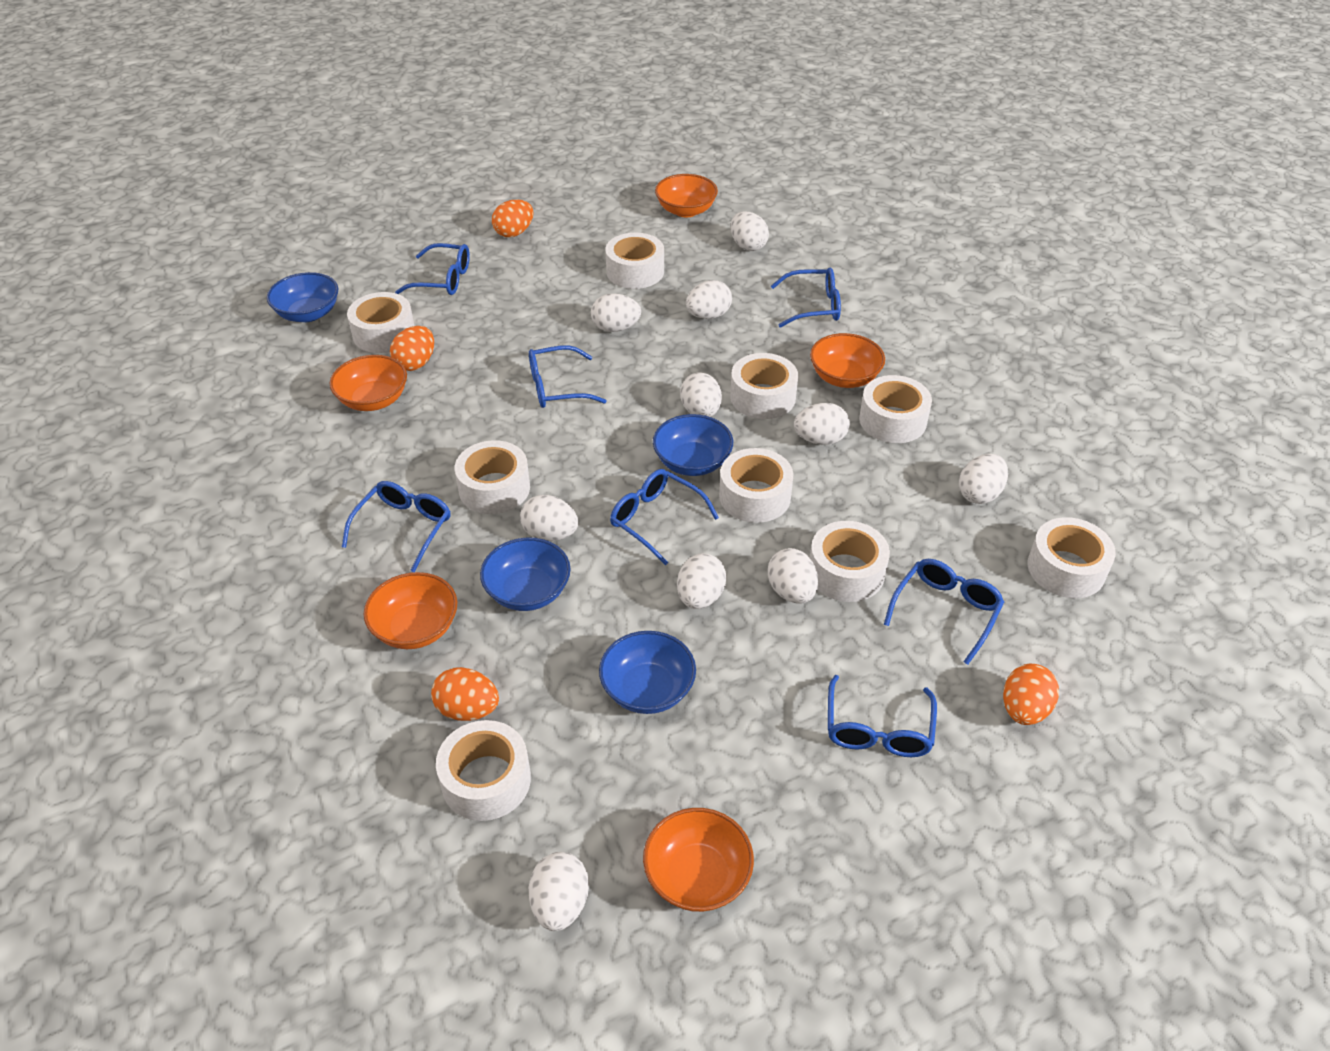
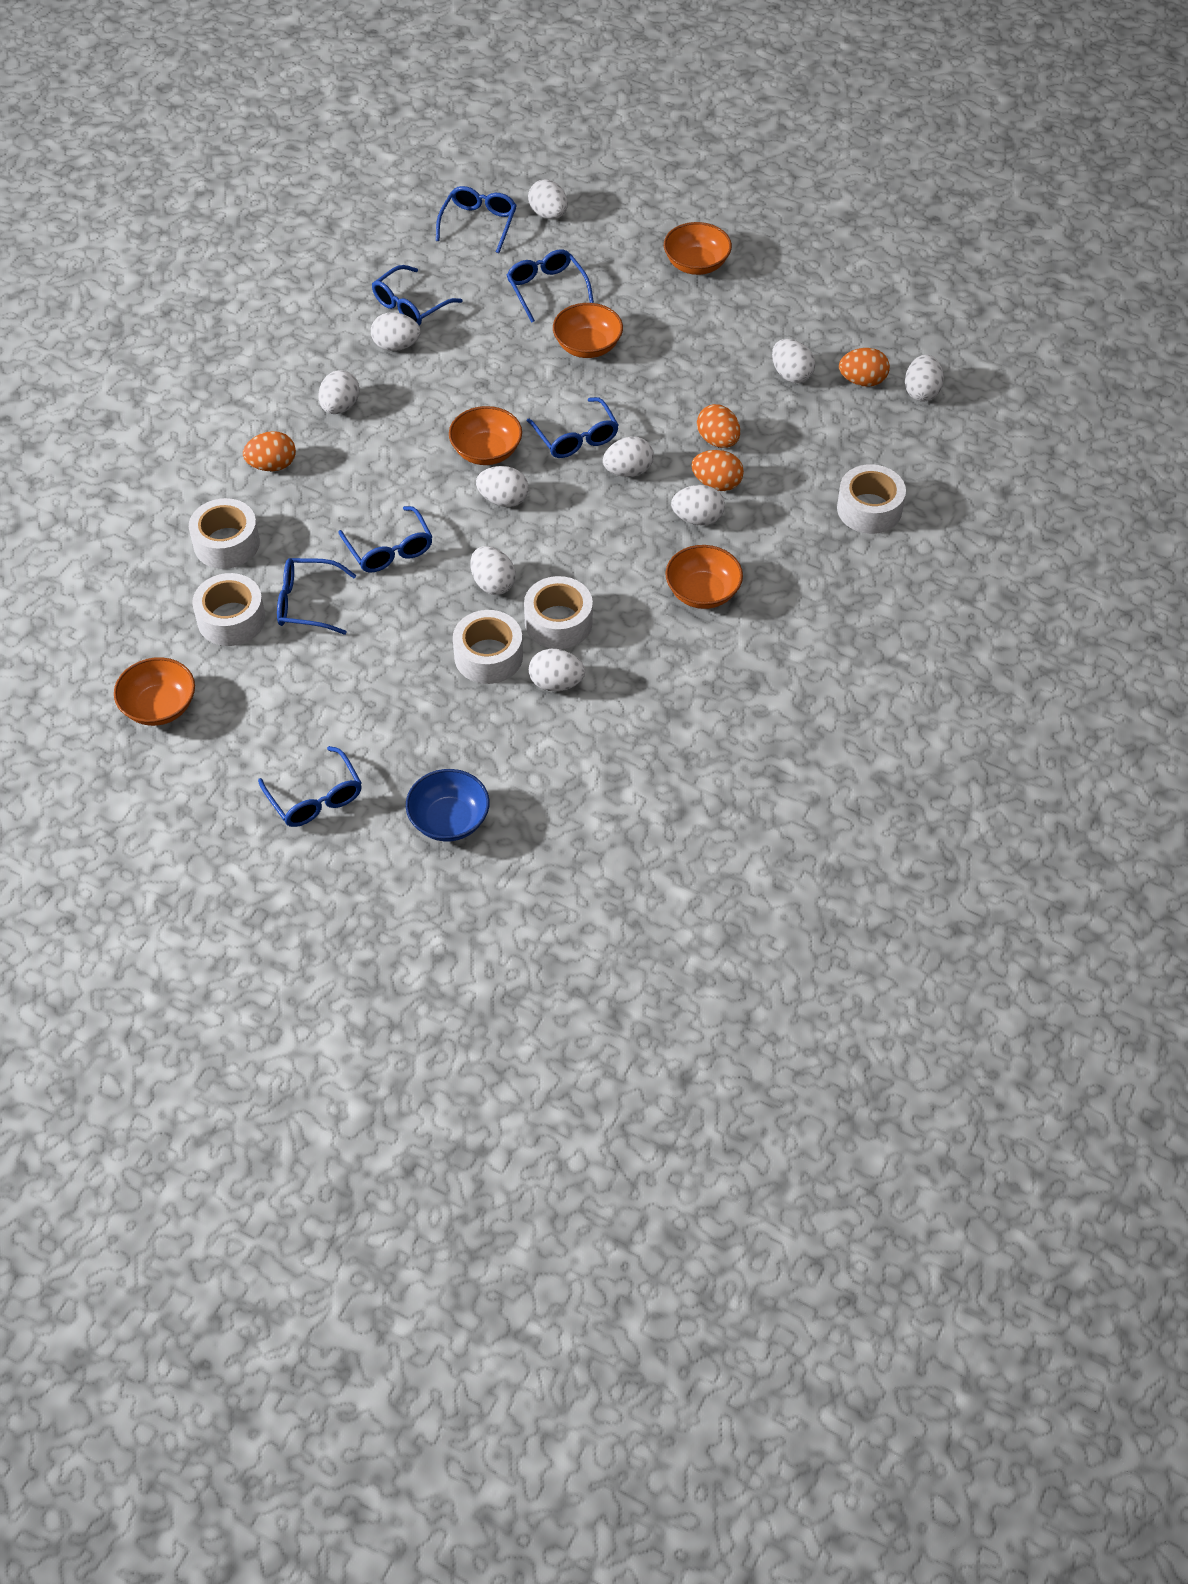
blue bowl: 4 -> 1
white tape: 9 -> 5

